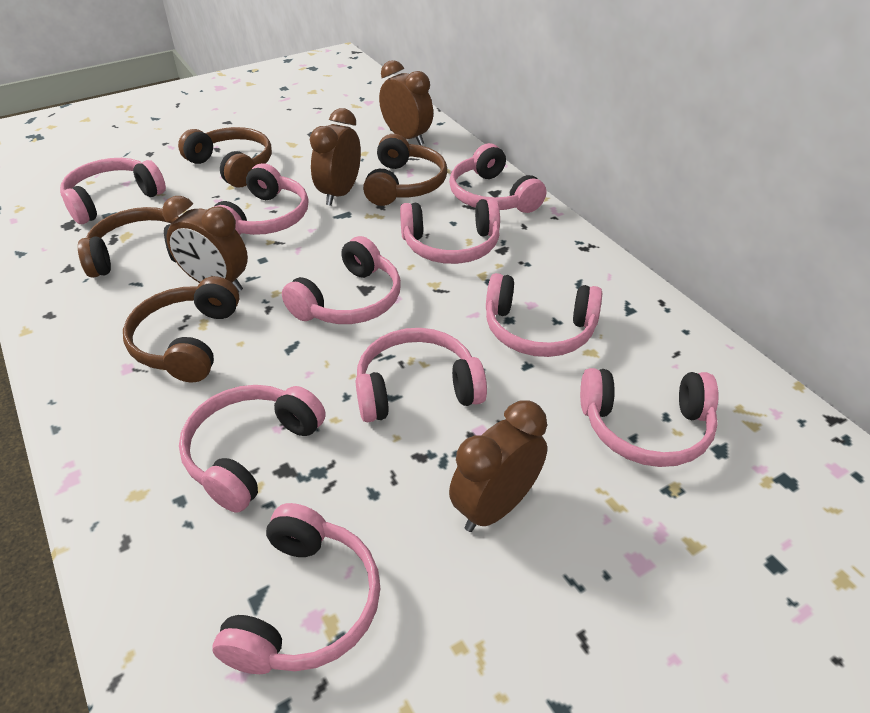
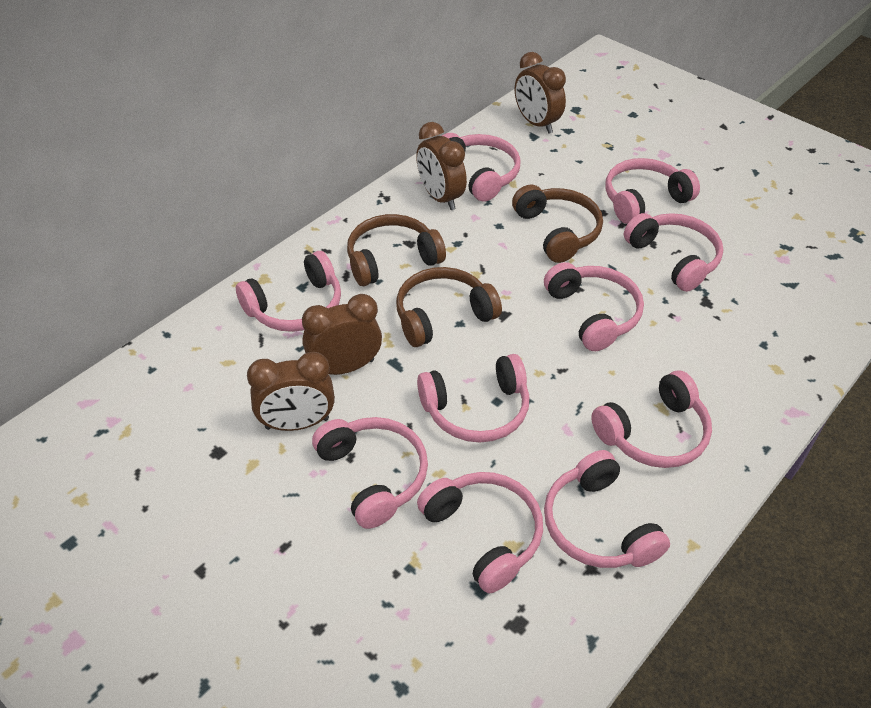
brown headphones: 4 -> 3

